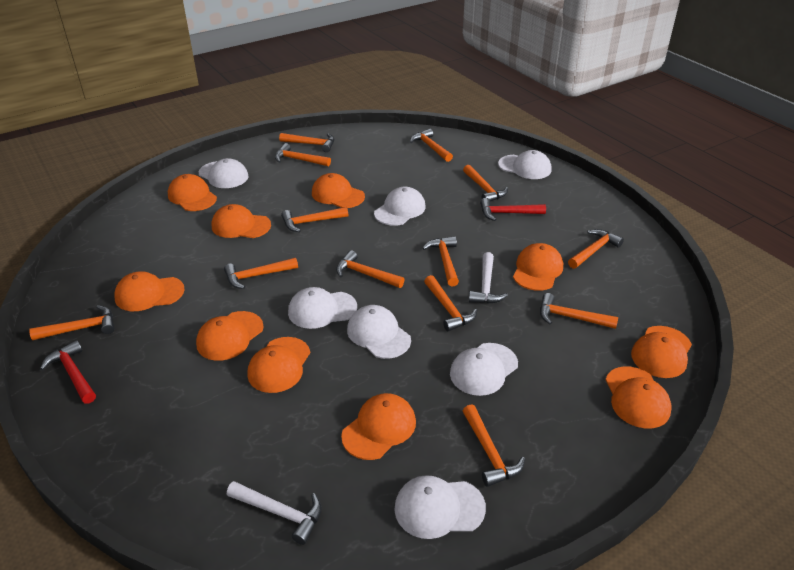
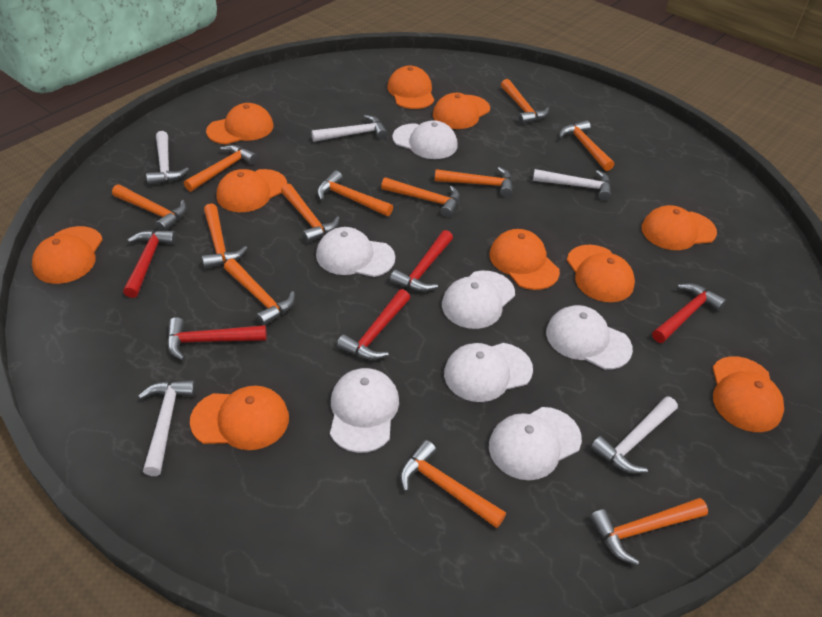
orange hammer: 13 -> 12
red hammer: 2 -> 5
white hammer: 2 -> 5

